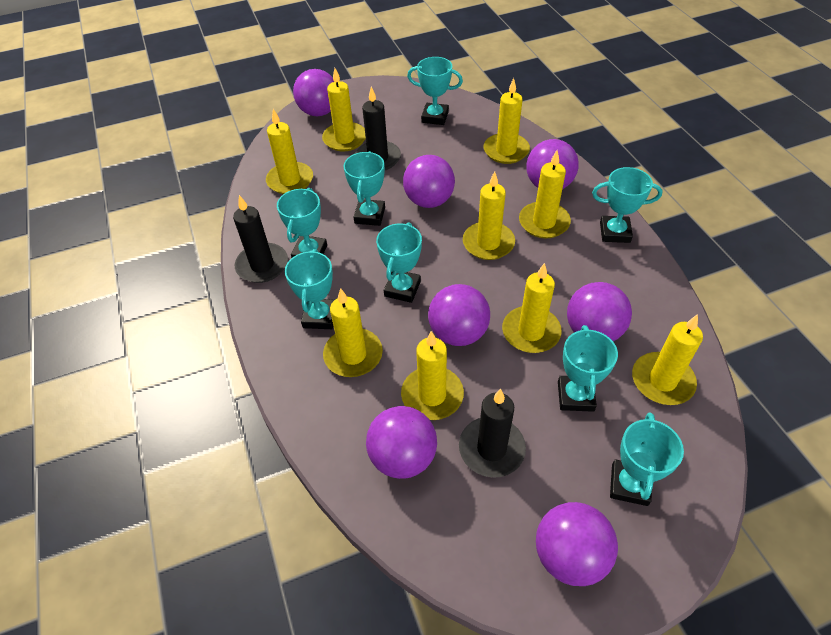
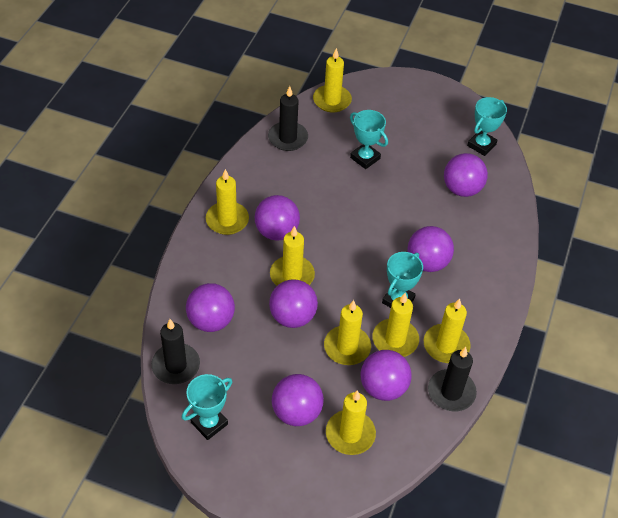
turquoise trophy: 8 -> 4
yellow candle: 9 -> 7

